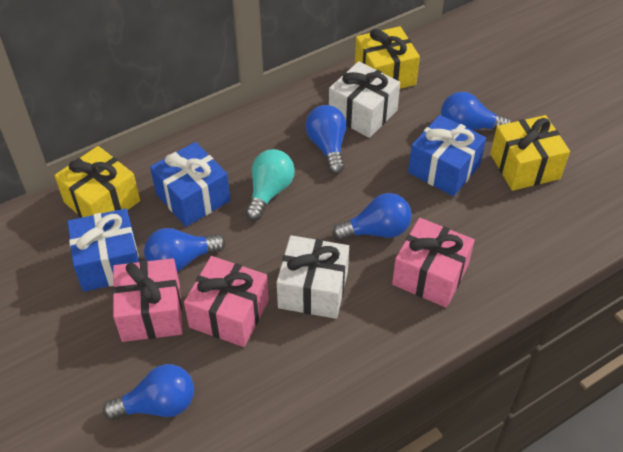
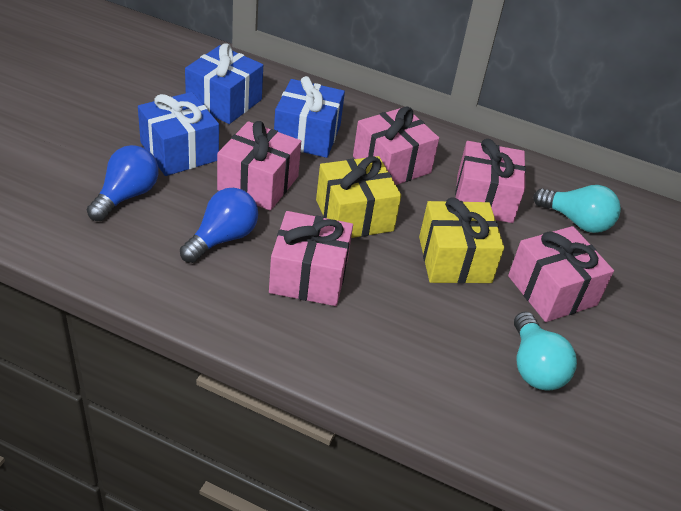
blue light bulb: 5 -> 2
pink gift: 3 -> 5
turquoise light bulb: 1 -> 2
white gift: 2 -> 0
yellow gift: 3 -> 2

